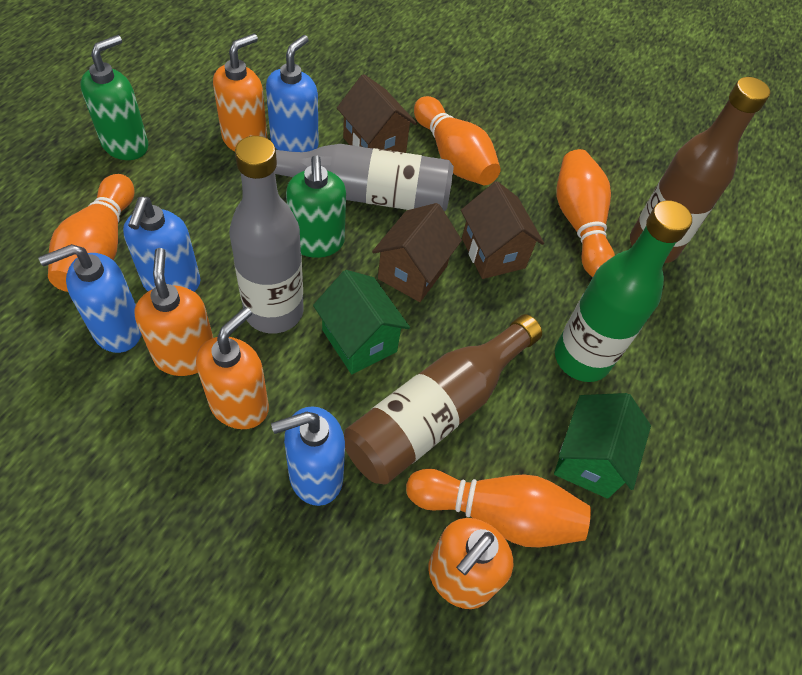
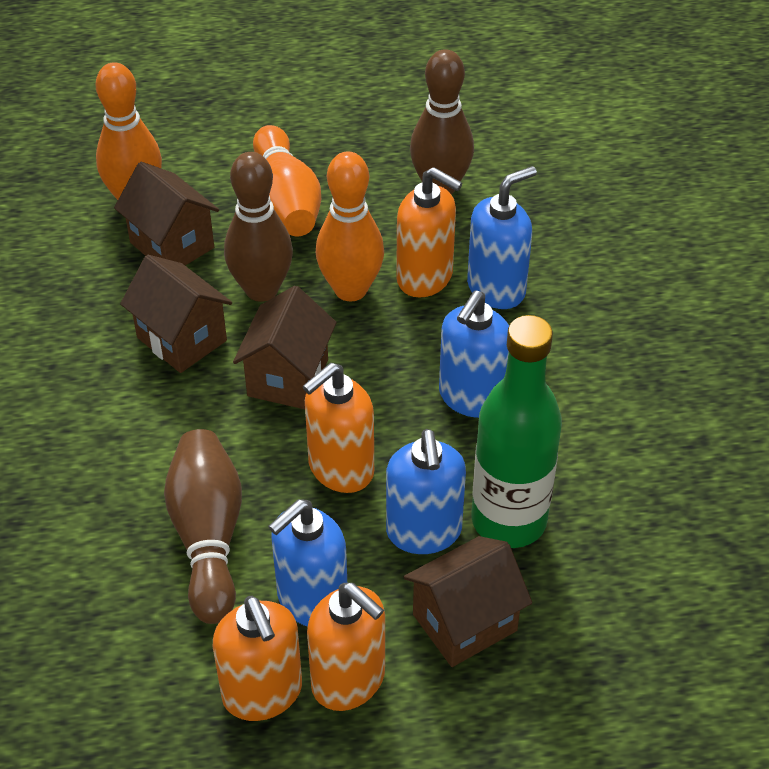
brown bottle: 2 -> 0
brown bowling pin: 0 -> 3
brown house: 3 -> 4
green house: 2 -> 0
green soap dispenser: 2 -> 0
grey bottle: 2 -> 0
orange bowling pin: 4 -> 3

